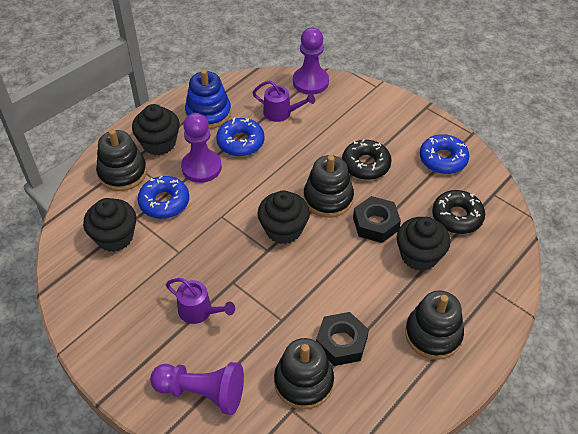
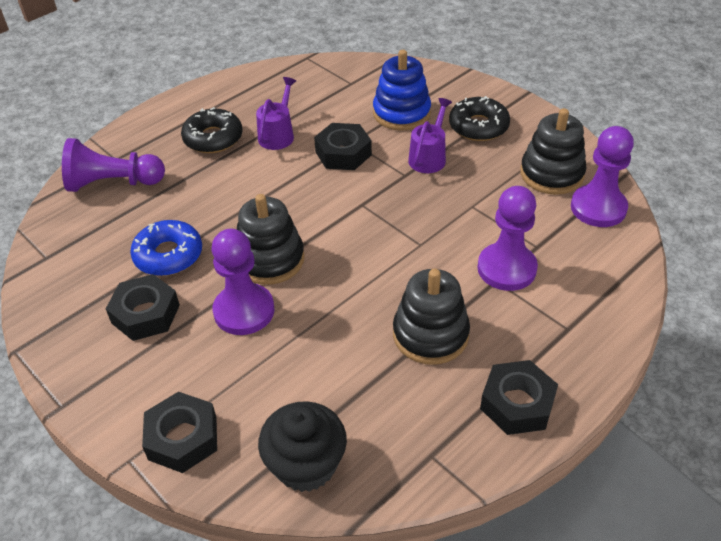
black cupcake: 4 -> 1
black nut: 2 -> 4
black stacking toy: 4 -> 3
blue donut: 3 -> 1
purple pawn: 3 -> 4

